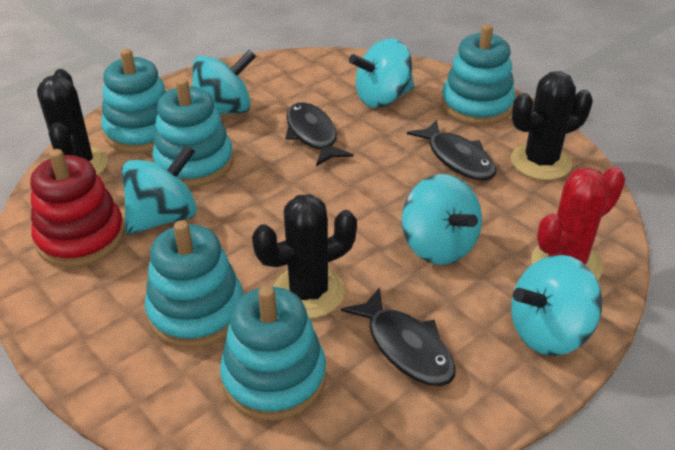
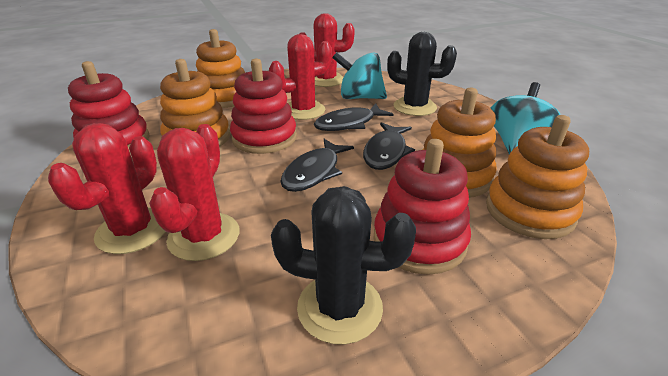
black cactus: 3 -> 2
orange stacking toy: 0 -> 4
red cactus: 1 -> 4
red stacking toy: 1 -> 3
turquoise spinning top: 5 -> 2
turquoise stacking toy: 5 -> 0

